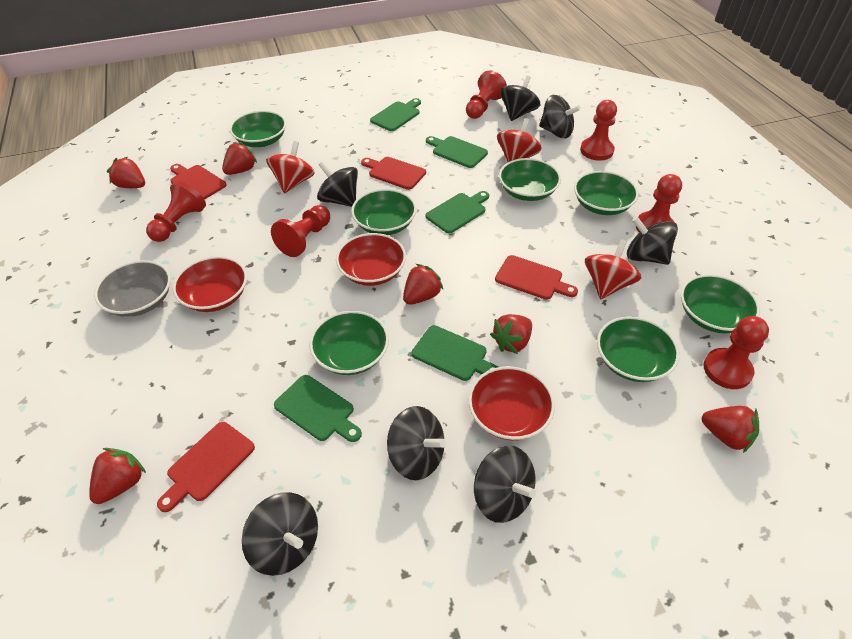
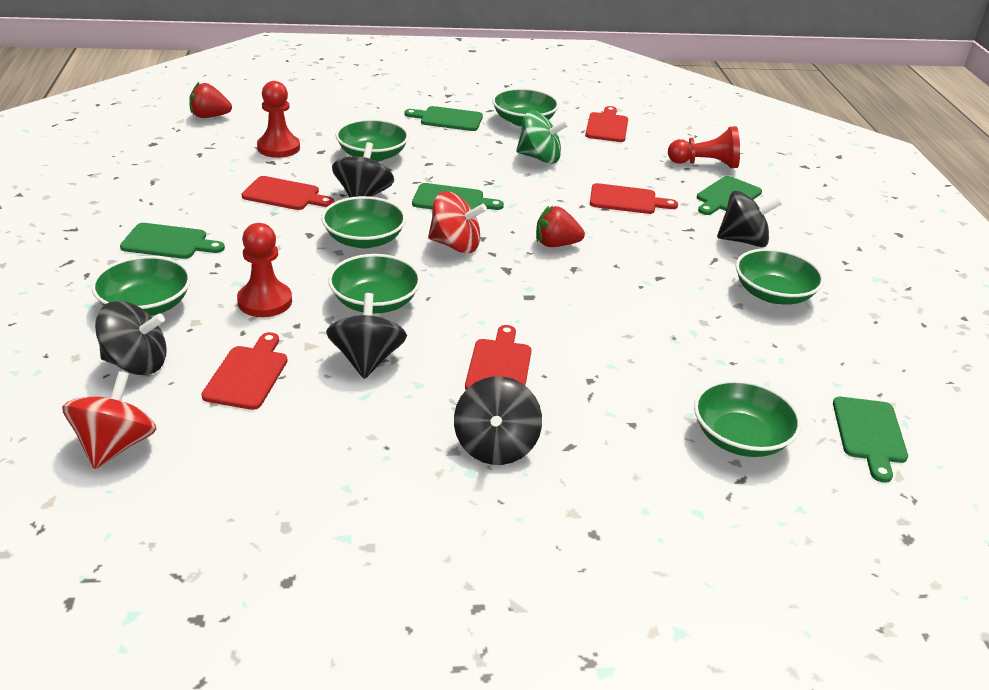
black spinning top: 7 -> 5
green spinning top: 0 -> 1
grey bowl: 1 -> 0
red bowl: 3 -> 0
red cutting board: 4 -> 5
red pawn: 6 -> 3
red spinning top: 3 -> 2
red strawberry: 6 -> 2

